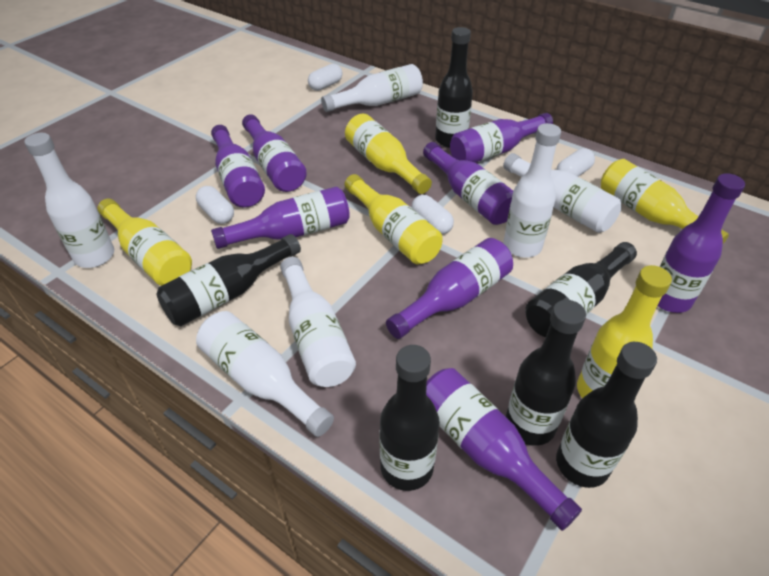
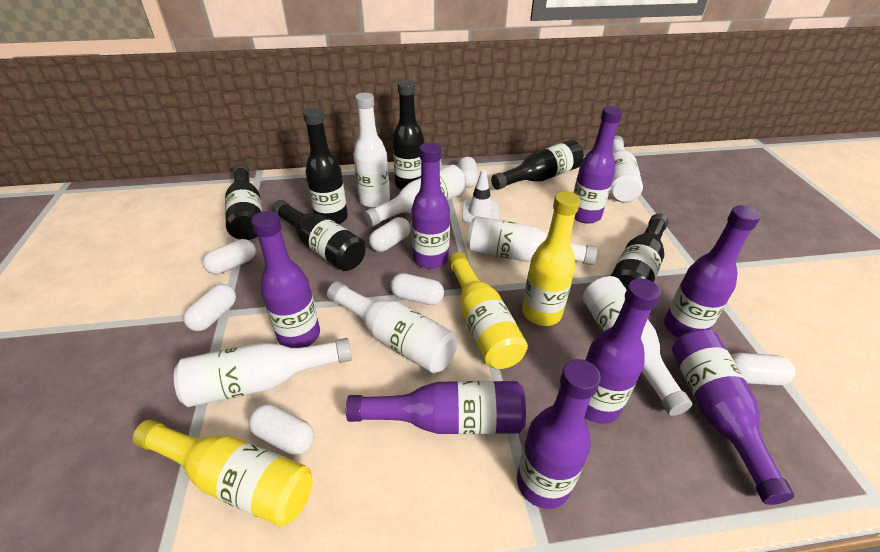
white bottle: 6 -> 7
white capsule: 4 -> 7
white traffic cone: 0 -> 1
yellow bottle: 5 -> 3

